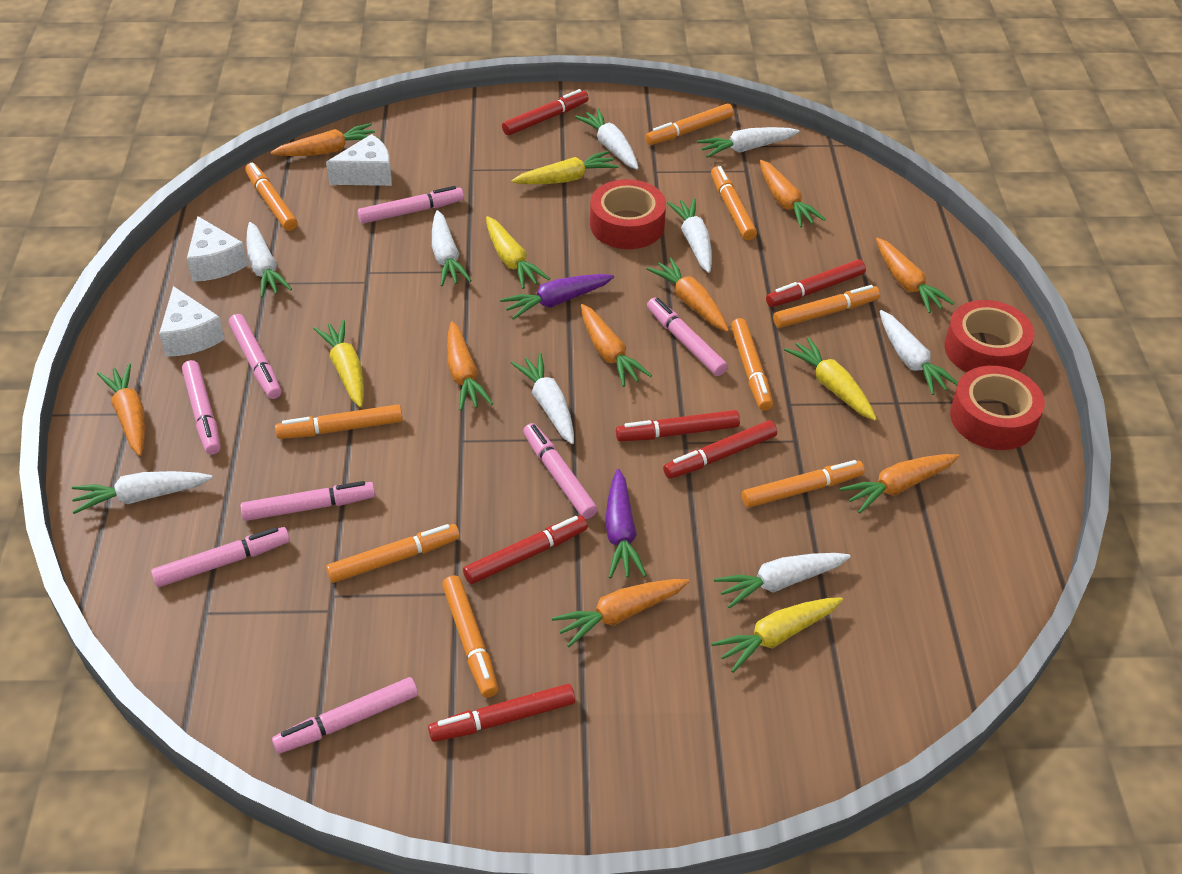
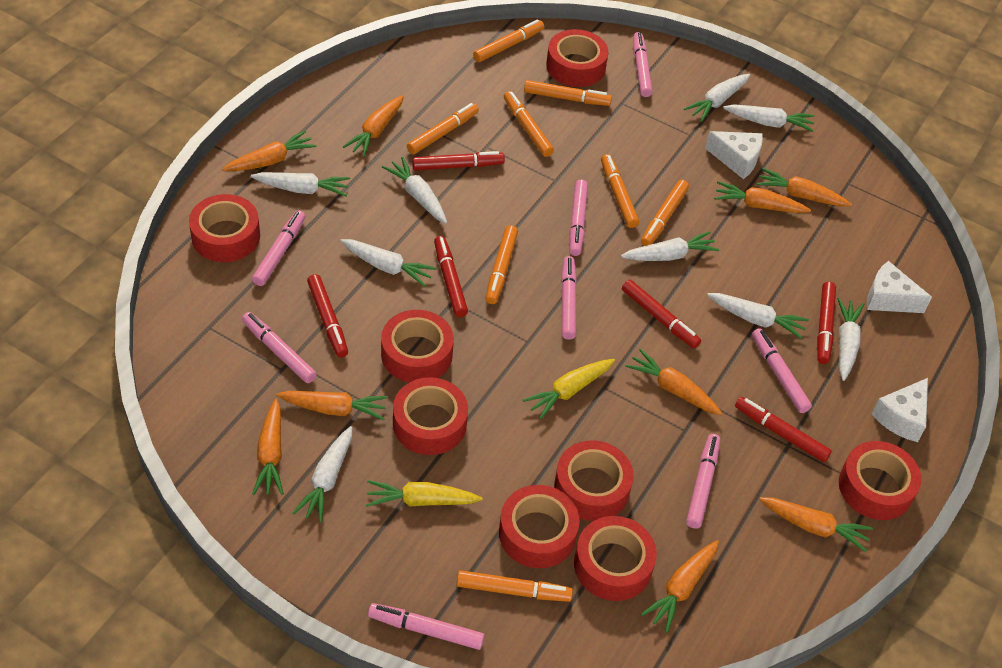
orange marker: 9 -> 8
purple carrot: 2 -> 0
red tape: 3 -> 8
yellow carrot: 5 -> 2

